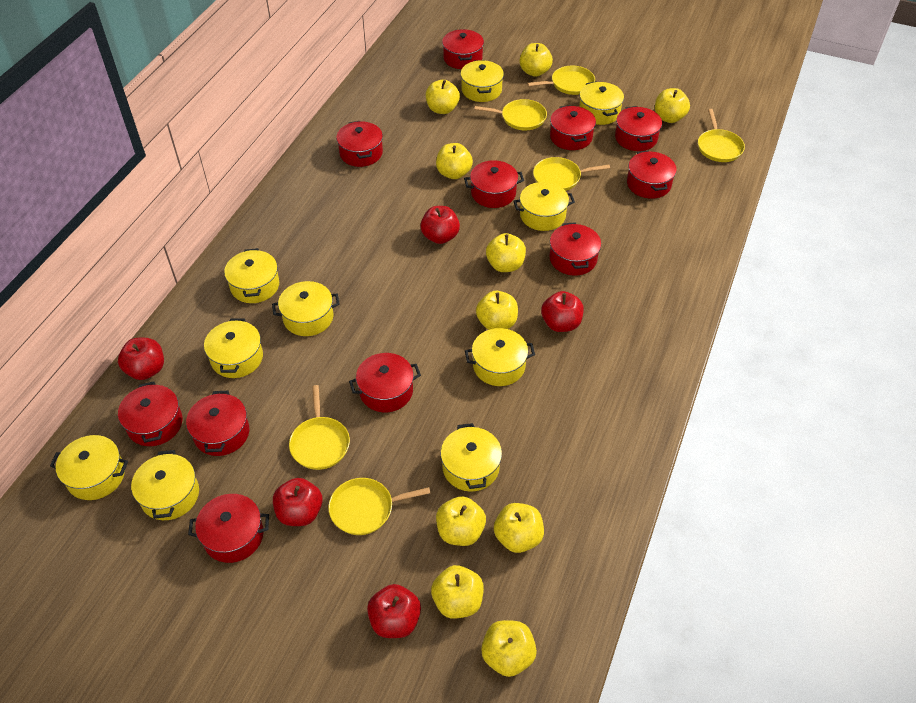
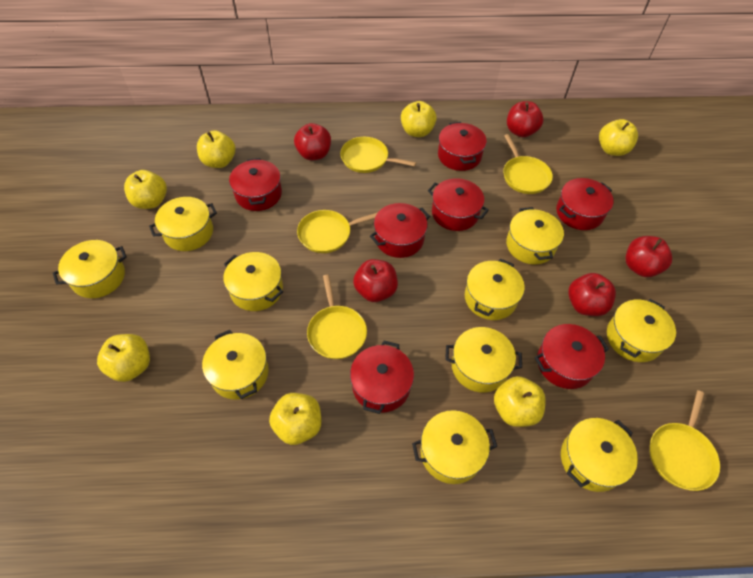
red pot: 11 -> 7
yellow apple: 10 -> 7
yellow pan: 6 -> 5

